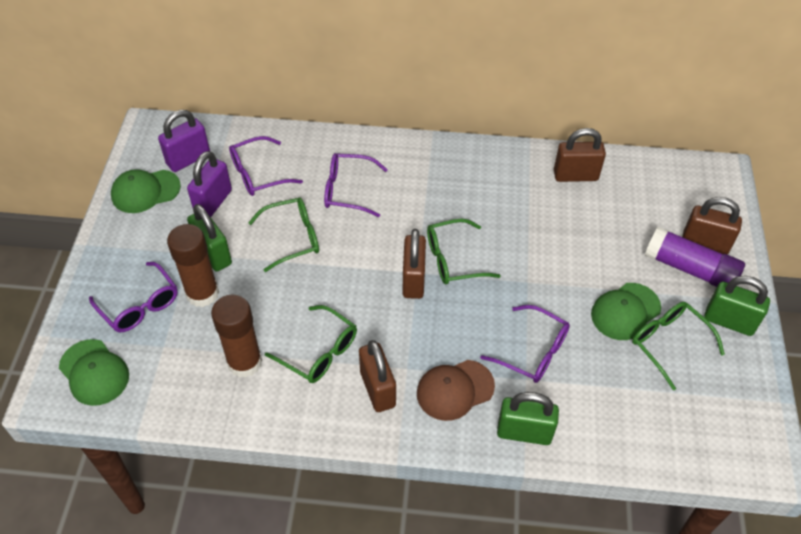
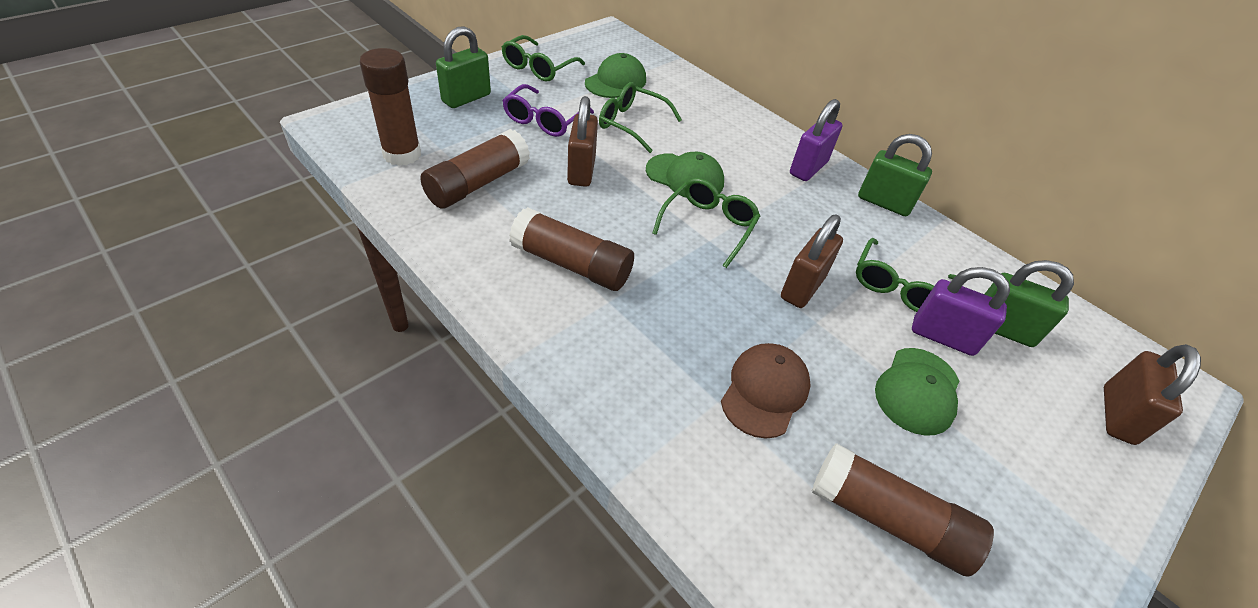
brown glue stick: 2 -> 4
brown padlock: 4 -> 3
purple glasses: 4 -> 1
purple glue stick: 1 -> 0

